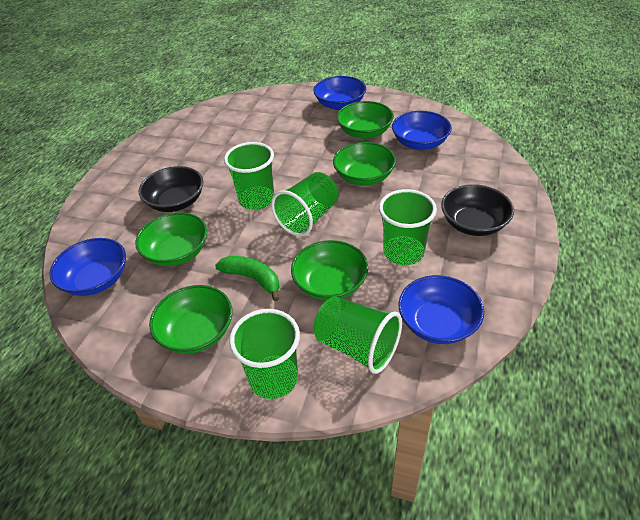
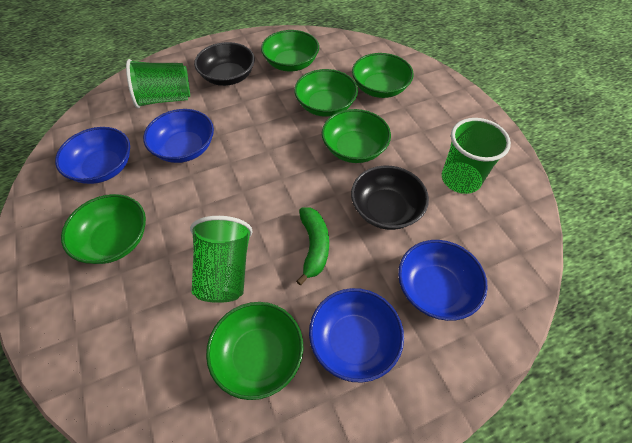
green bowl: 5 -> 6
green cup: 5 -> 3

